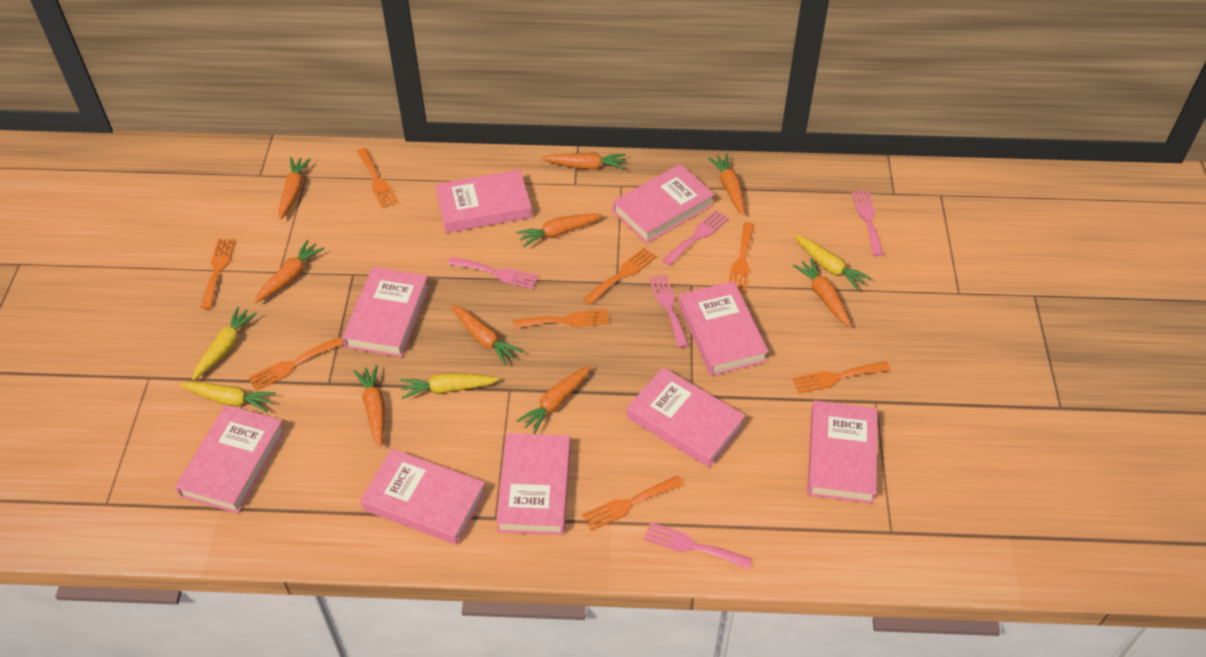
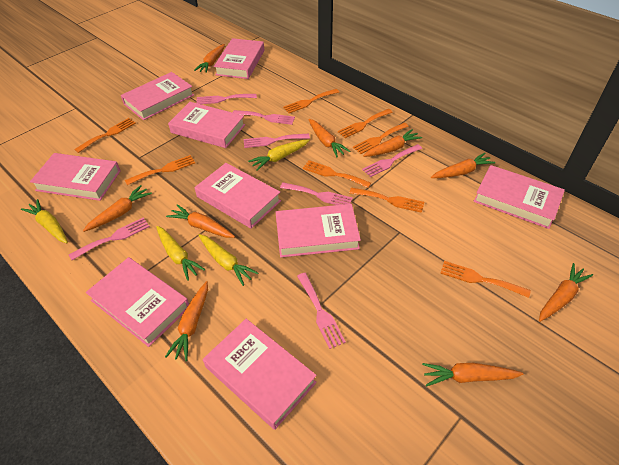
pink fork: 5 -> 7

